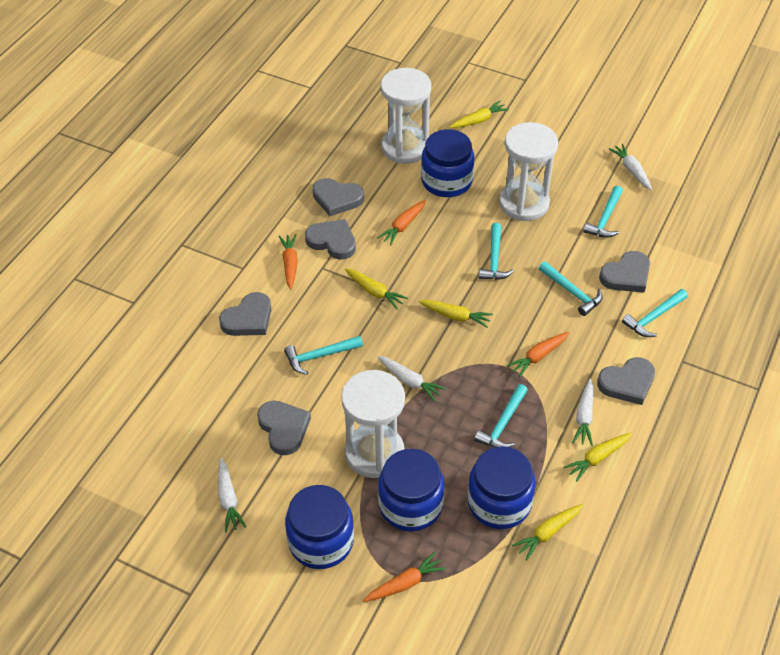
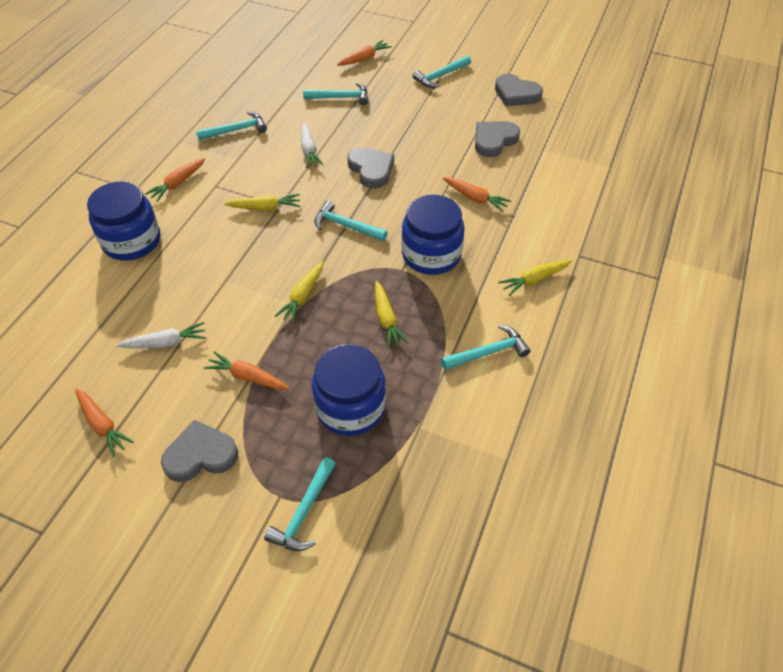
blue jar: 4 -> 3
grey heart: 6 -> 4
orange carrot: 4 -> 5
white carrot: 4 -> 2
white hourglass: 3 -> 0
yellow carrot: 5 -> 4

